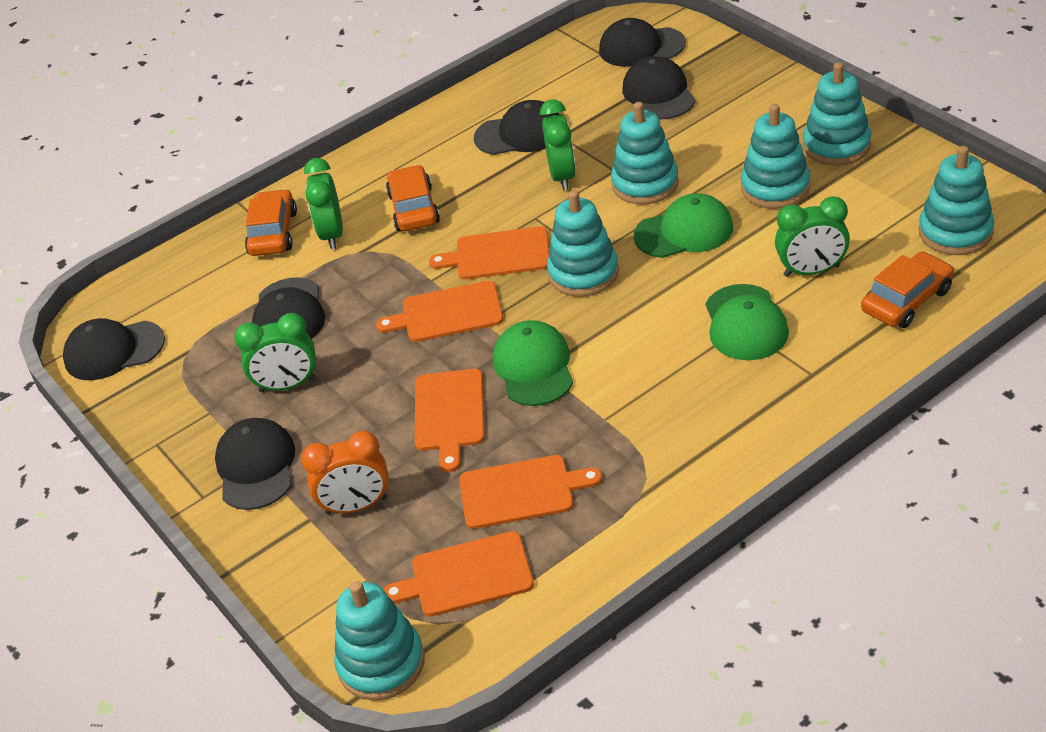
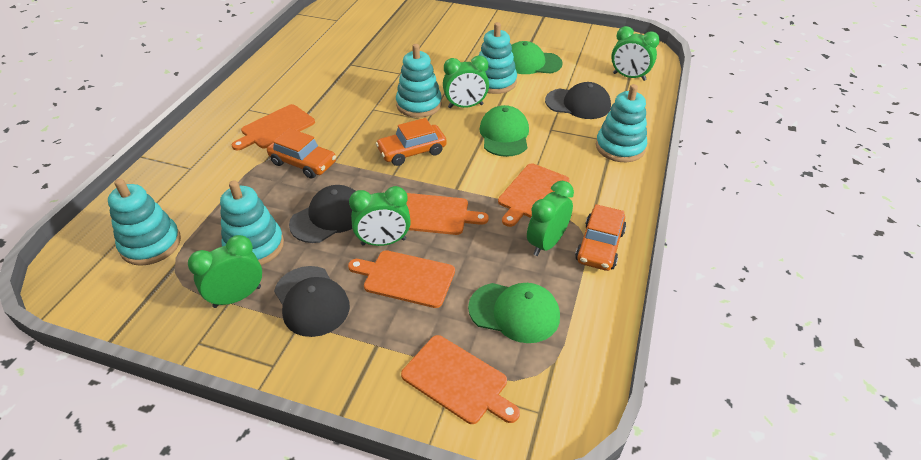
black cap: 6 -> 3
green clock: 4 -> 5
orange clock: 1 -> 0
turquoise stacking toy: 6 -> 5

